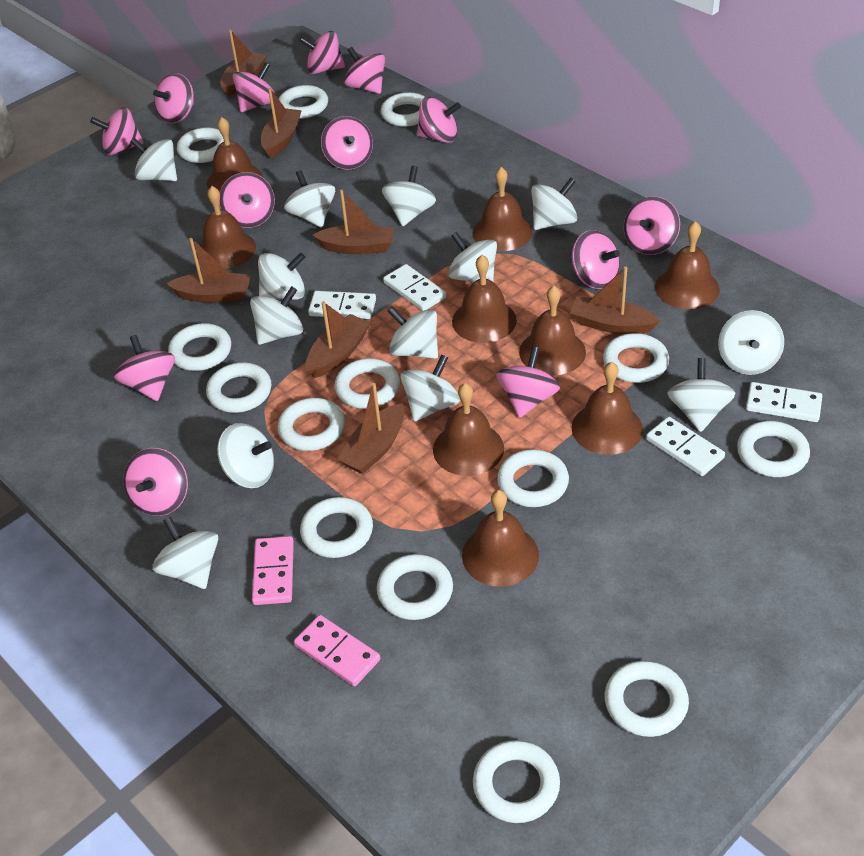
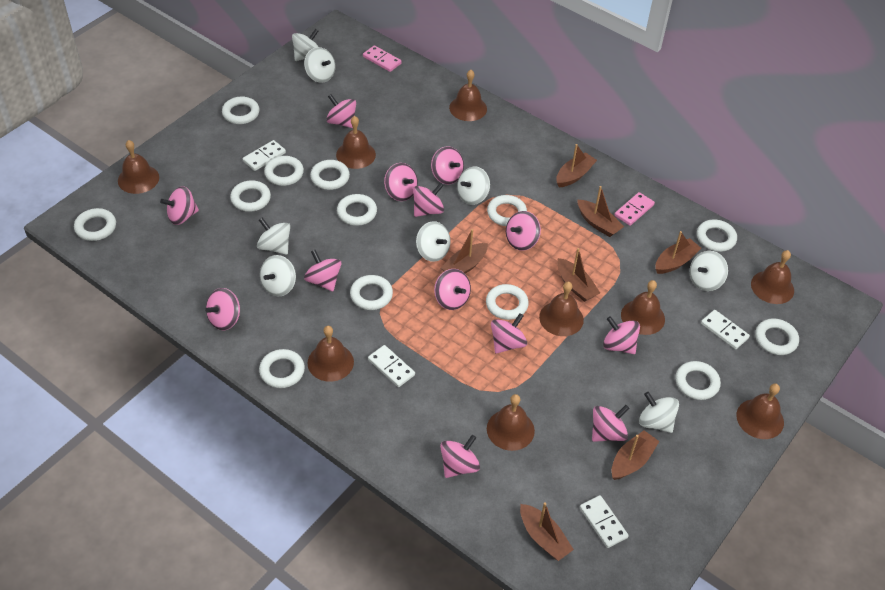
white ring: 14 -> 13
white spinning top: 13 -> 8

